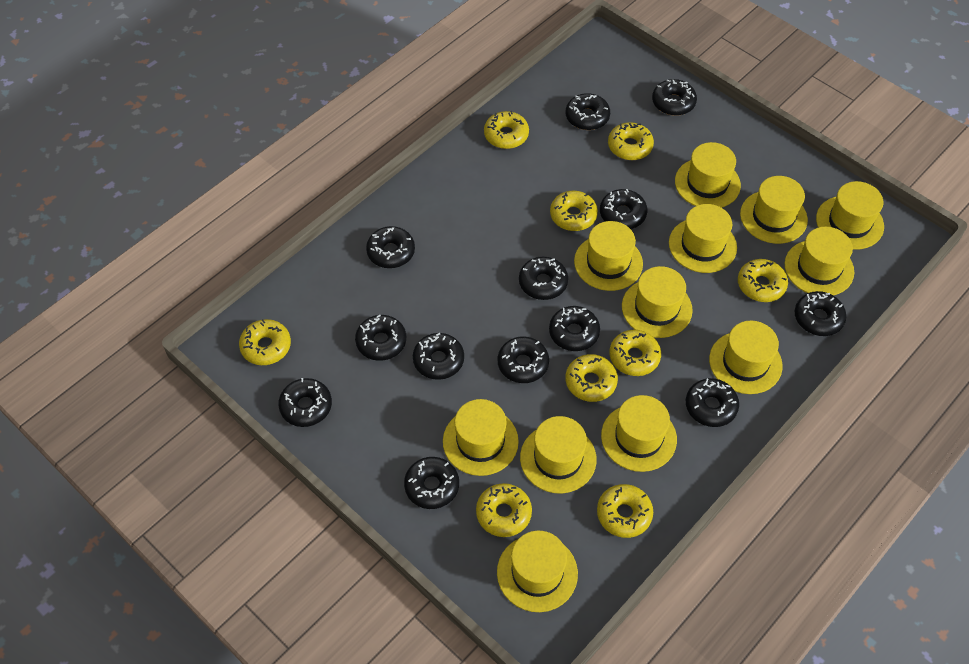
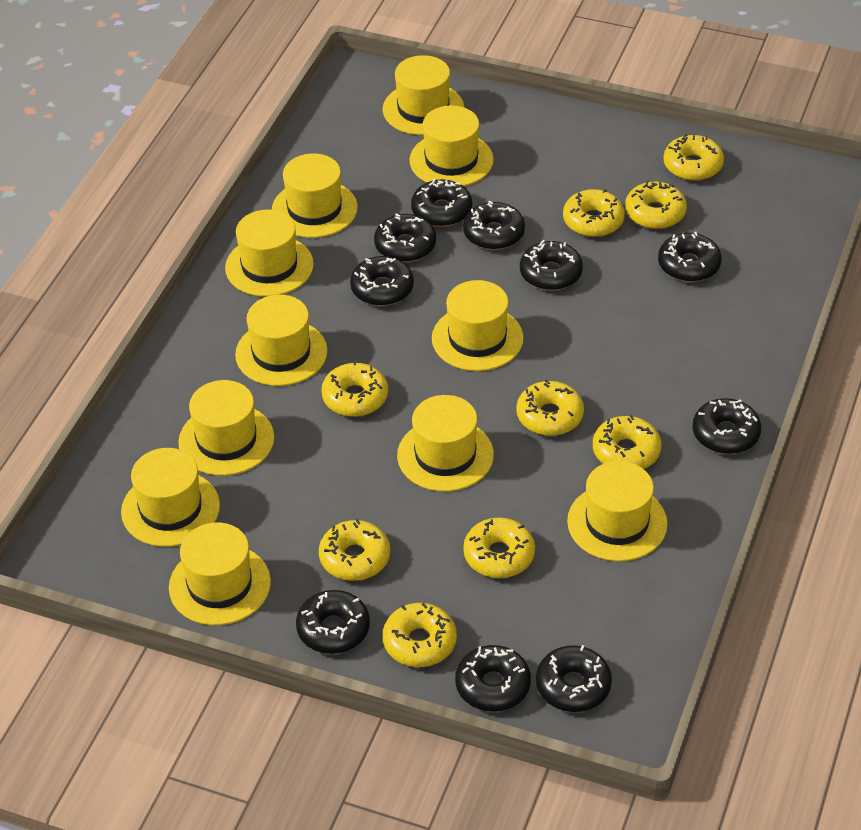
black donut: 13 -> 10
yellow hat: 12 -> 11

